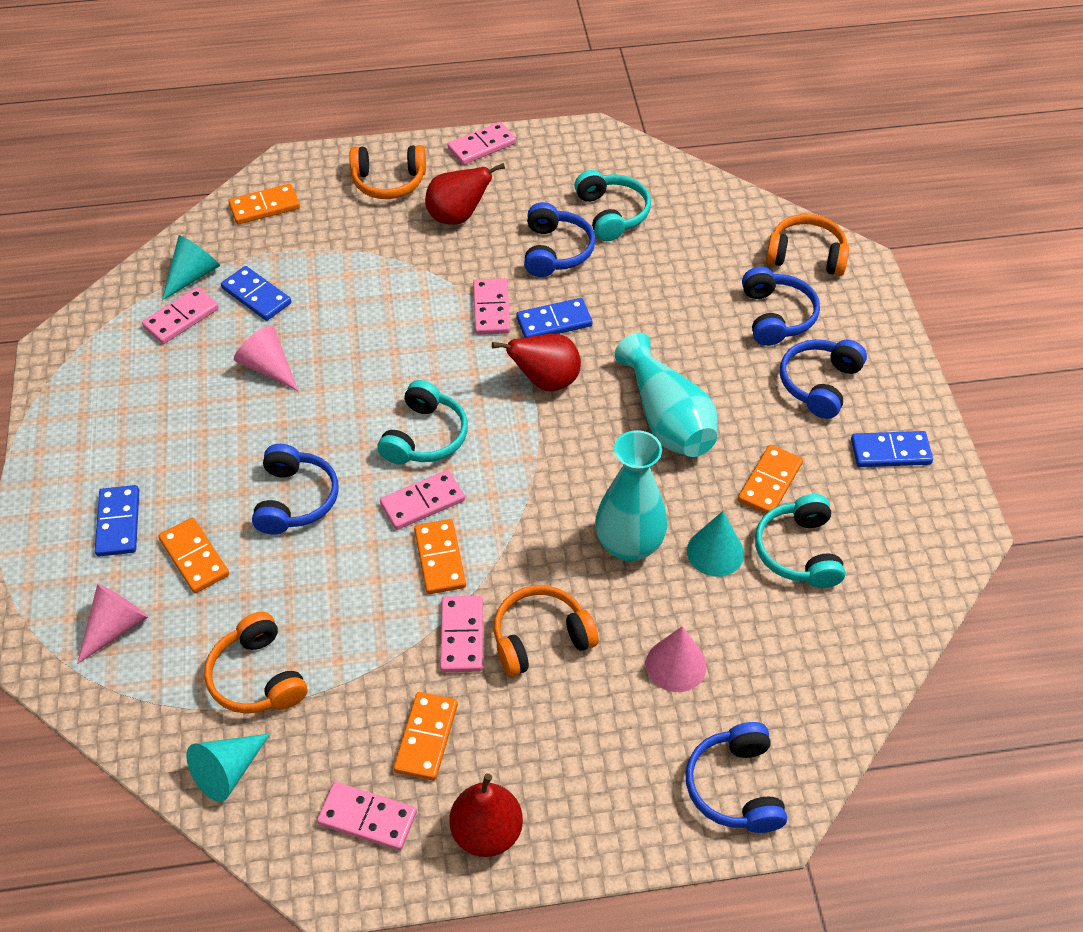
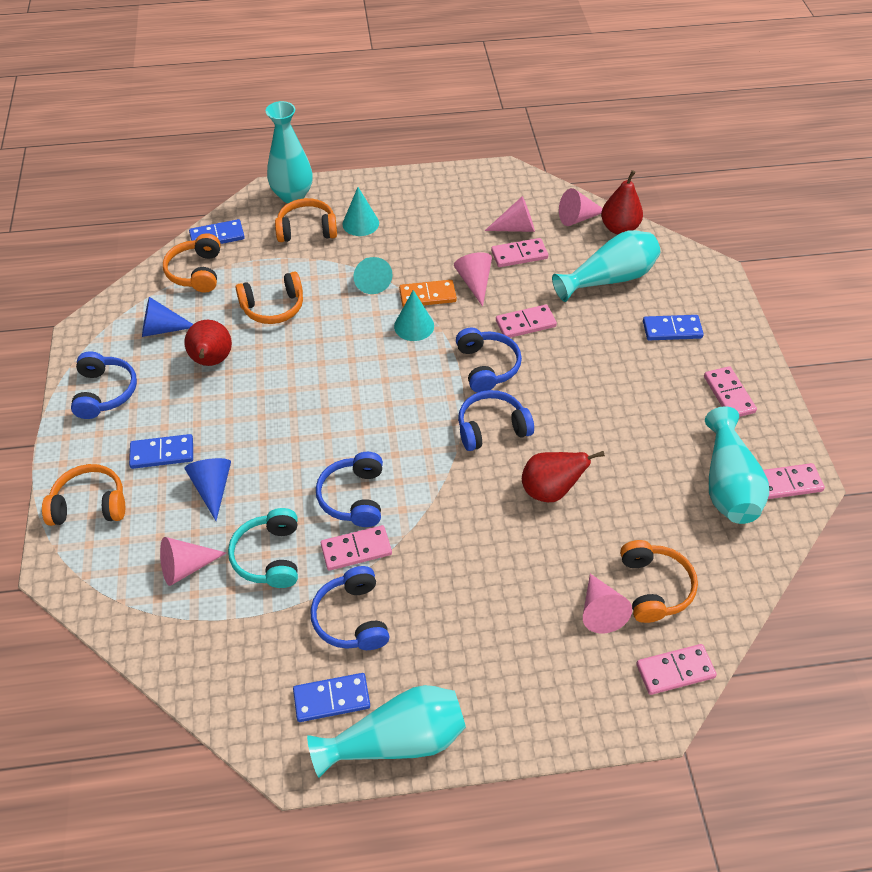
blue cone: 0 -> 2
orange domino: 5 -> 1
orange headphones: 4 -> 5
pink cone: 3 -> 5
turquoise headphones: 3 -> 1
turquoise vase: 2 -> 4

